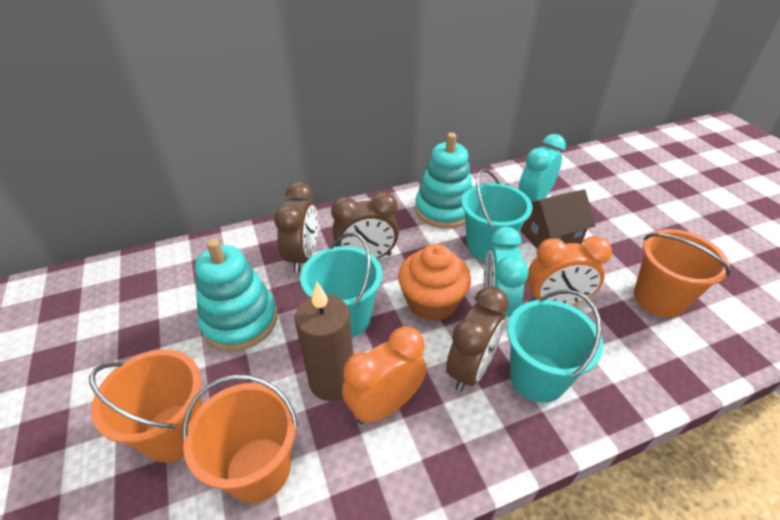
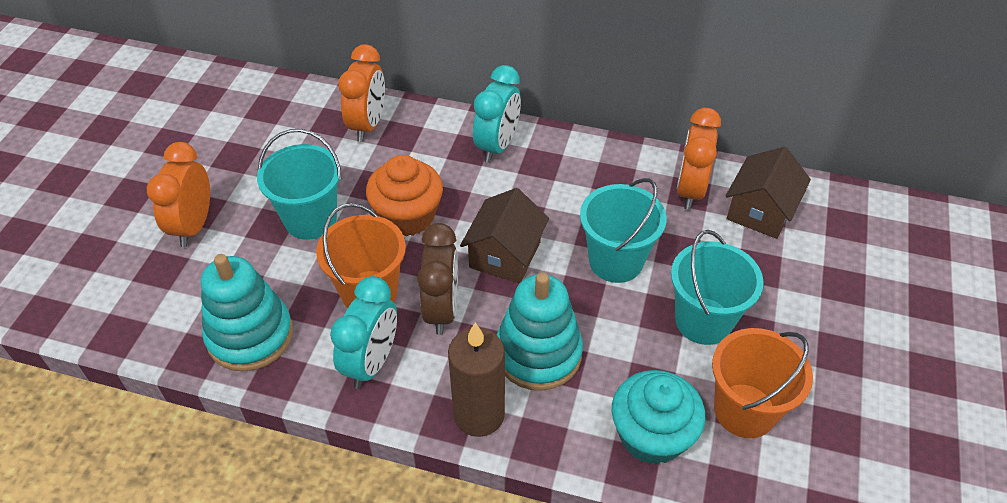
brown clock: 3 -> 1
brown house: 1 -> 2
orange bucket: 3 -> 2
orange clock: 2 -> 3
turquoise cupcake: 0 -> 1

